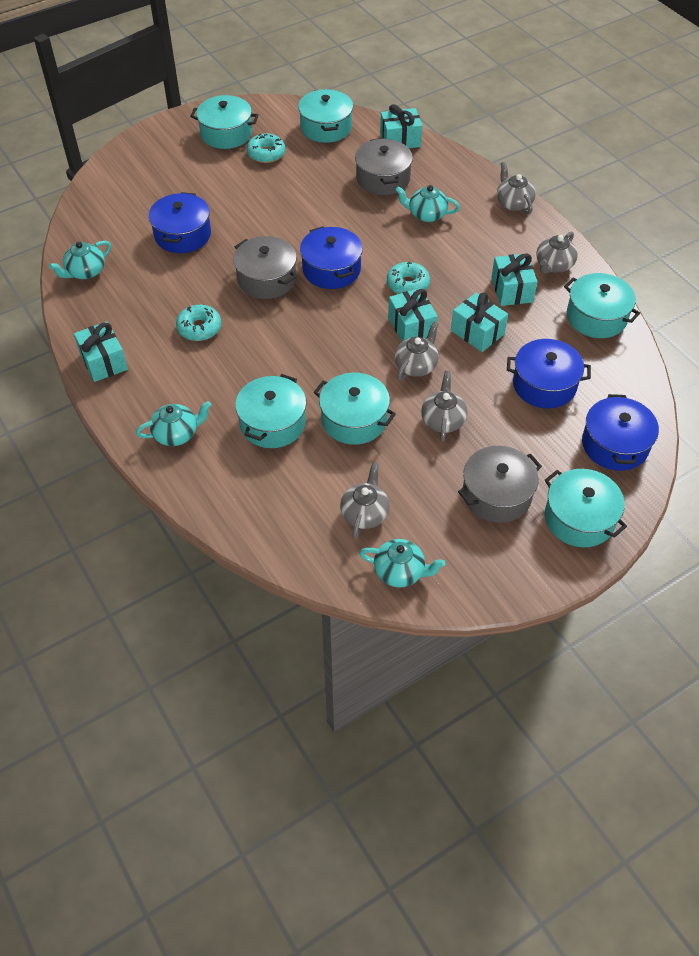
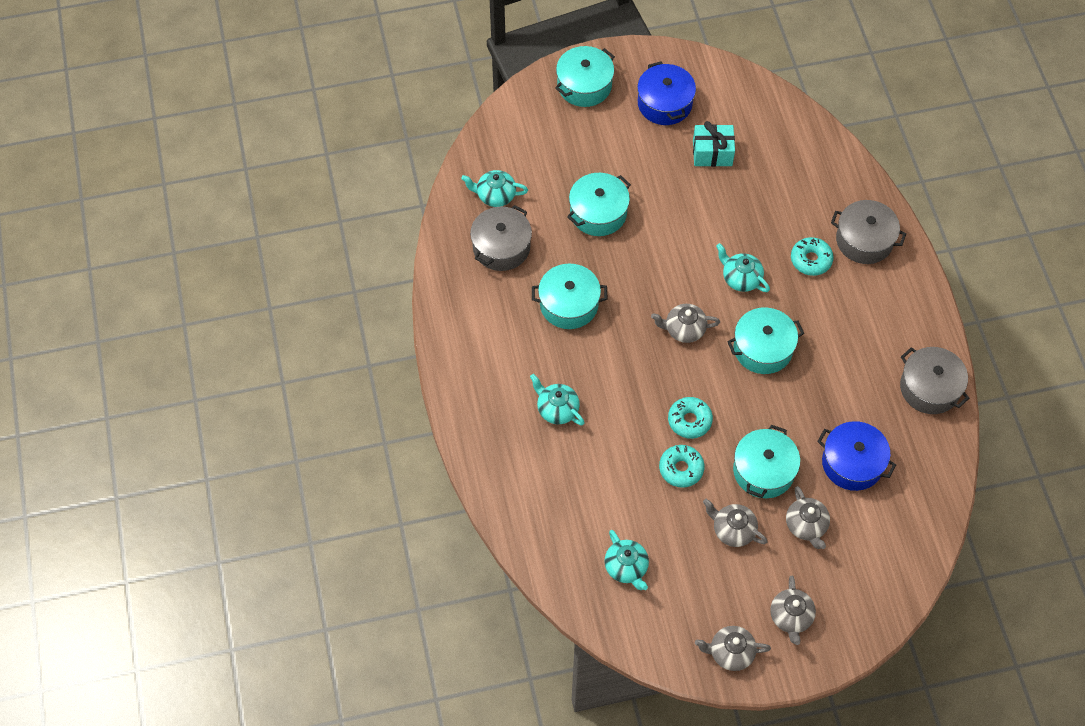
blue pot: 4 -> 2
turquoise gift: 5 -> 1
turquoise pot: 6 -> 5

